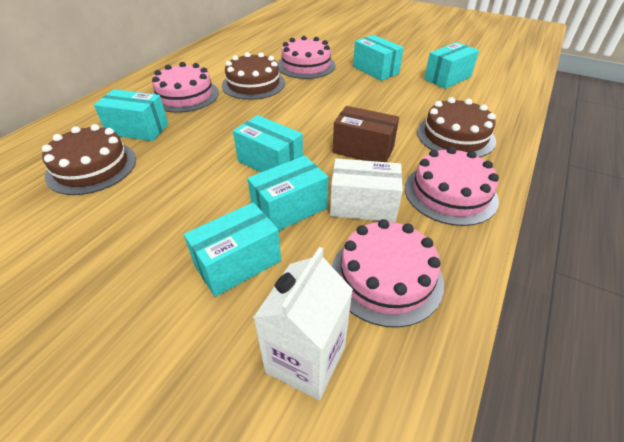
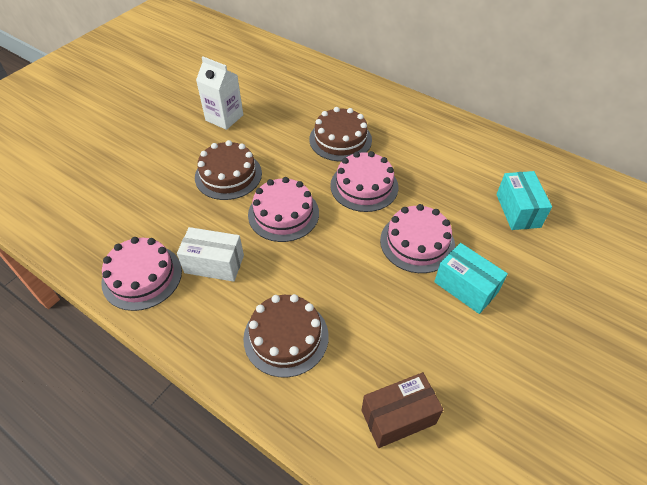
turquoise box: 6 -> 2

